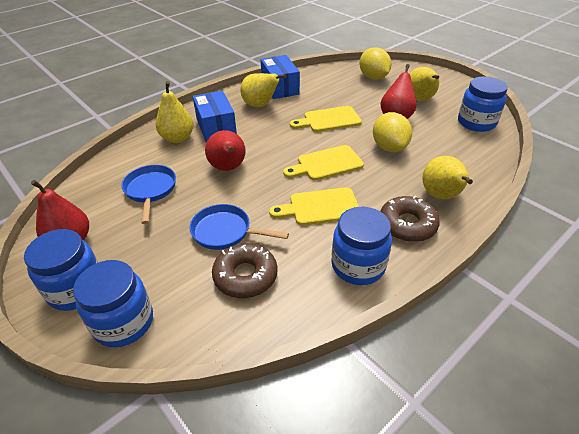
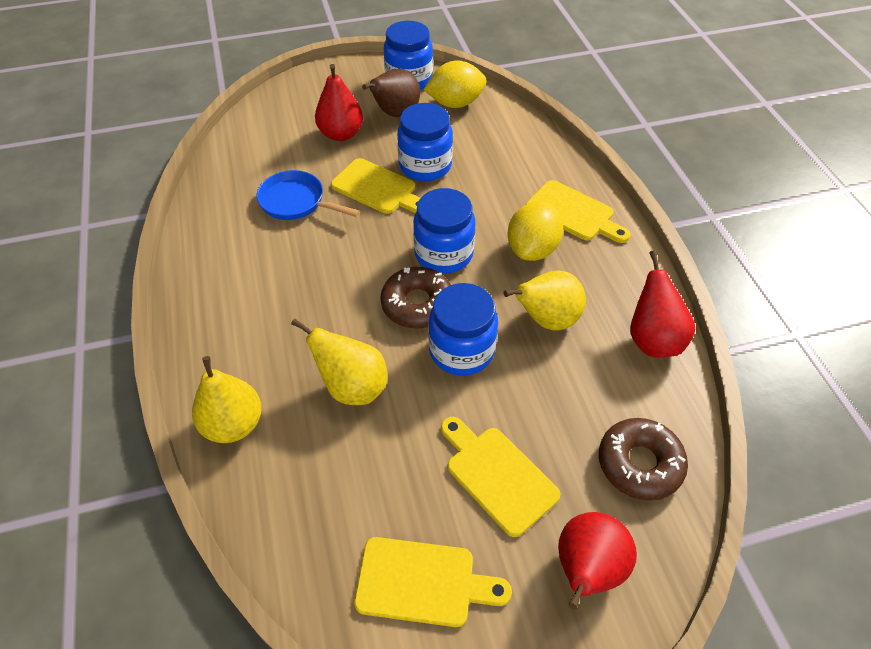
blue box: 2 -> 0
blue pan: 2 -> 1
brown pear: 0 -> 1
yellow cutting board: 3 -> 4
yellow pear: 4 -> 3

